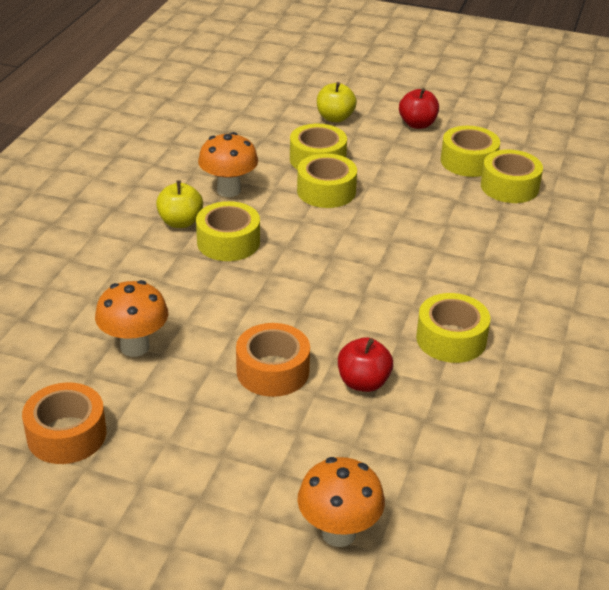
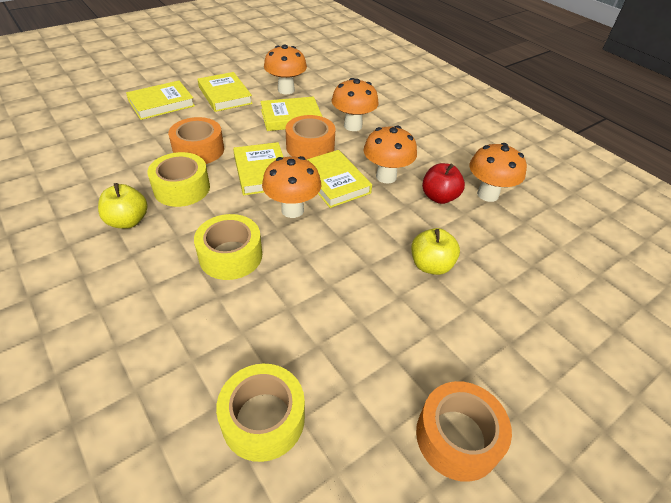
orange mushroom: 3 -> 5
orange tape: 2 -> 3
red apple: 2 -> 1
yellow book: 0 -> 5
yellow tape: 6 -> 3

